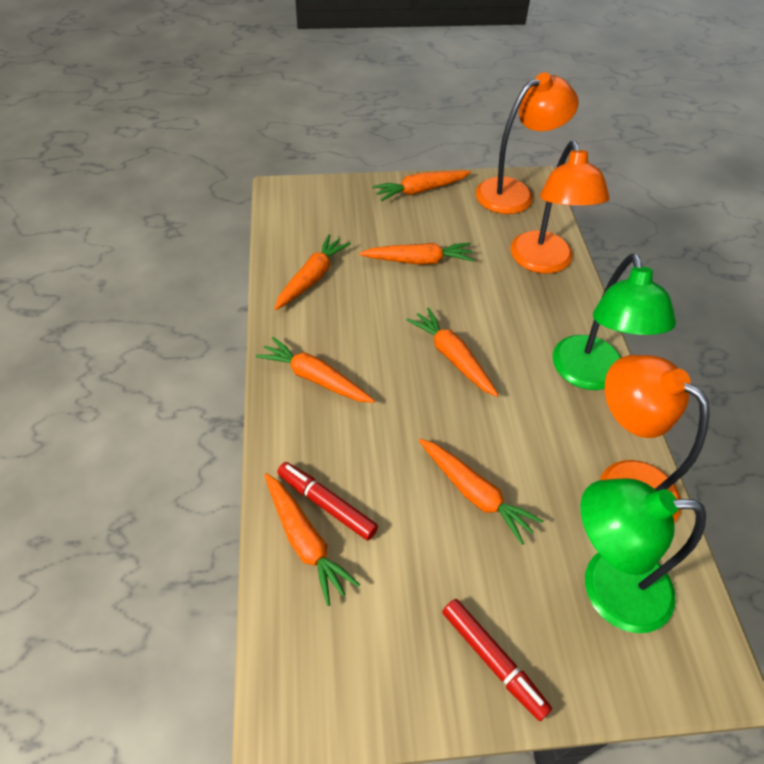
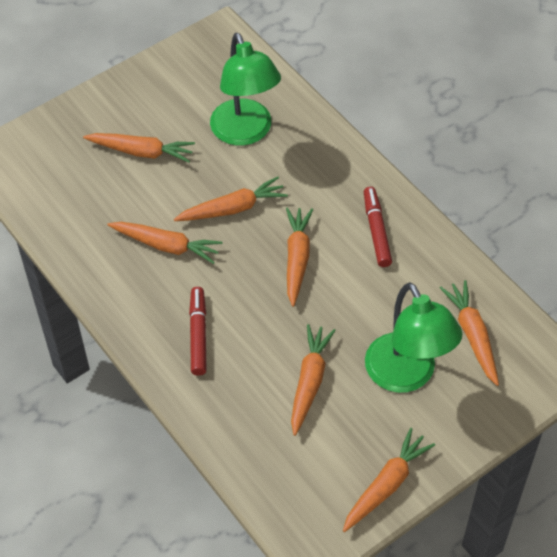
orange lamp: 3 -> 0

